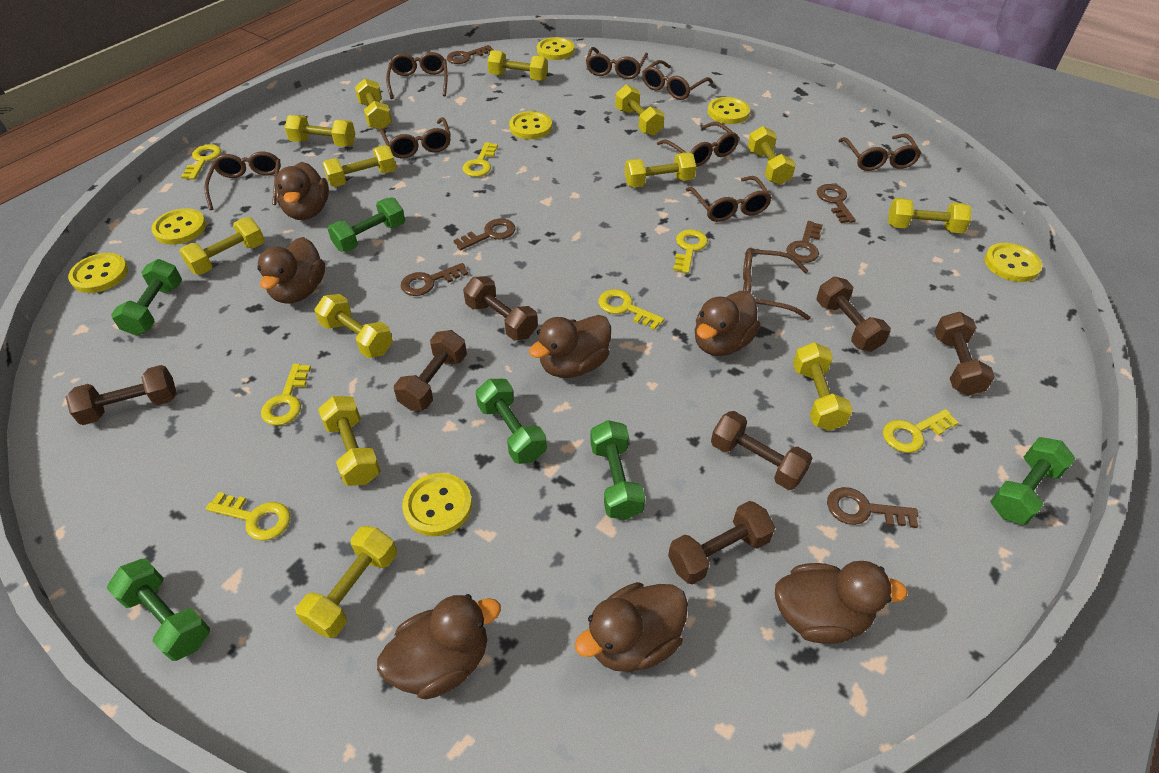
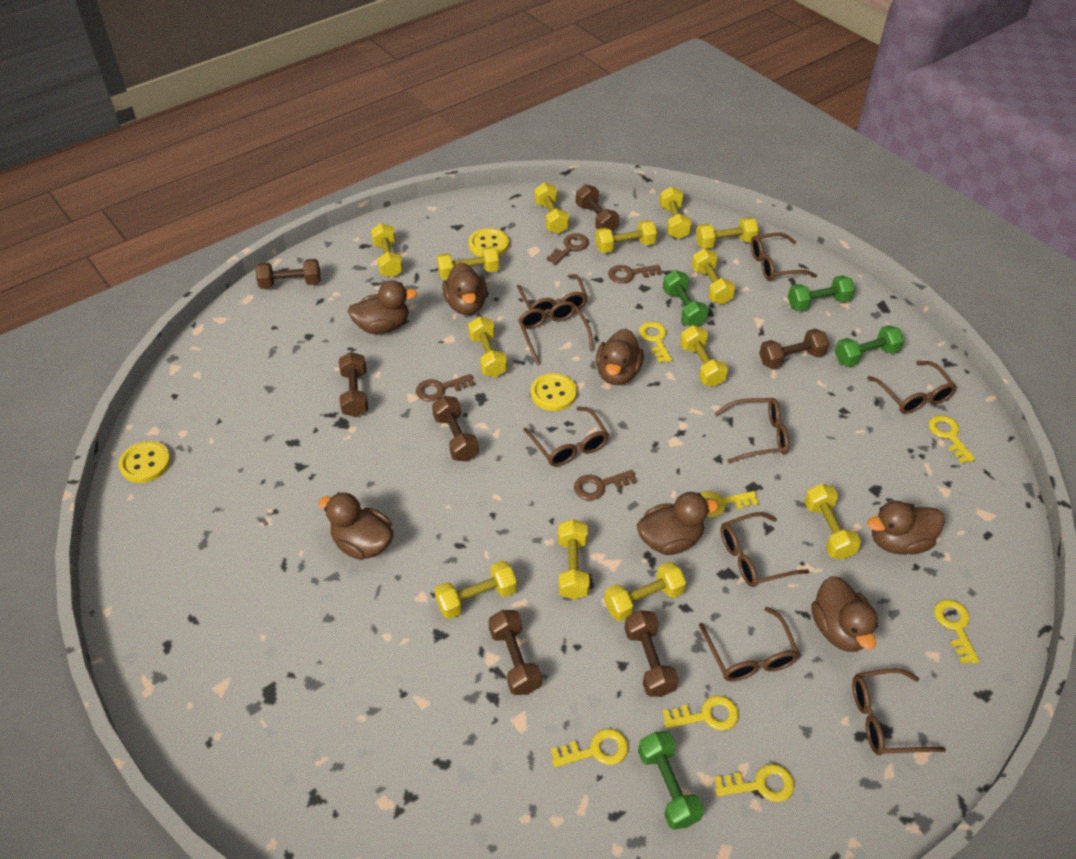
brown key: 6 -> 4
green dumbbell: 6 -> 4
yellow button: 7 -> 3

